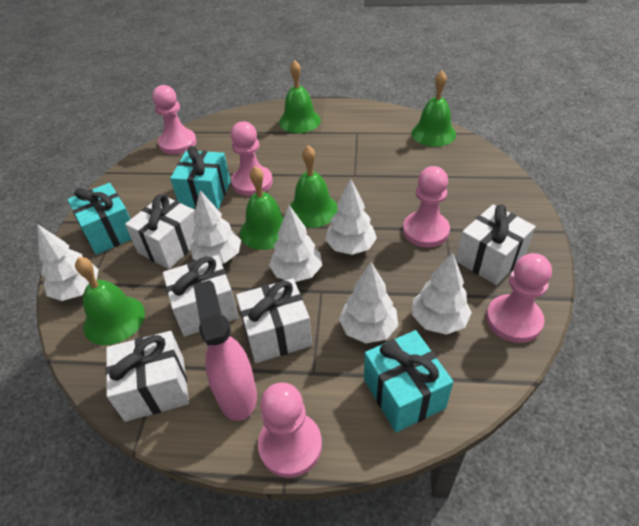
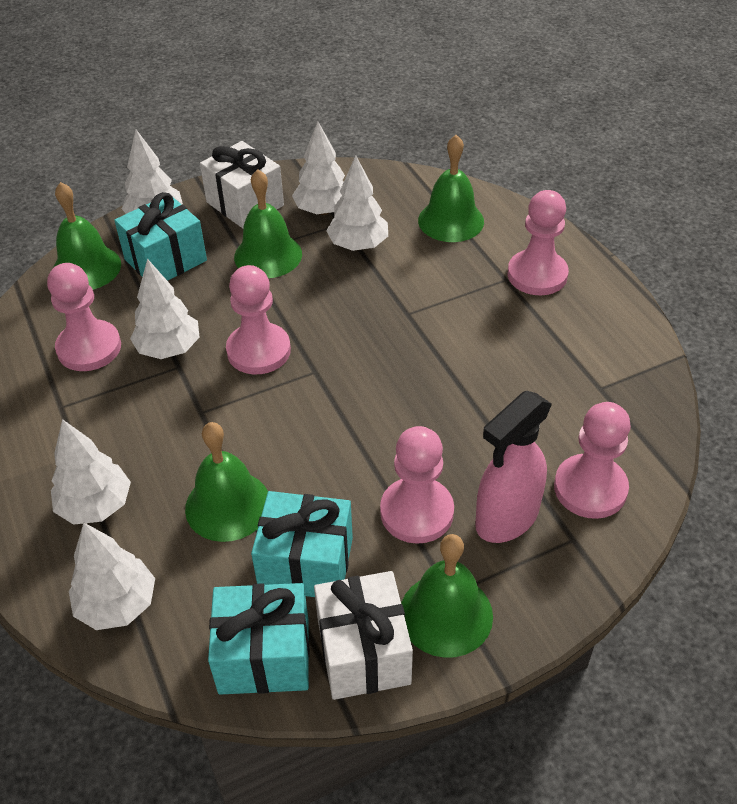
white gift: 5 -> 2

